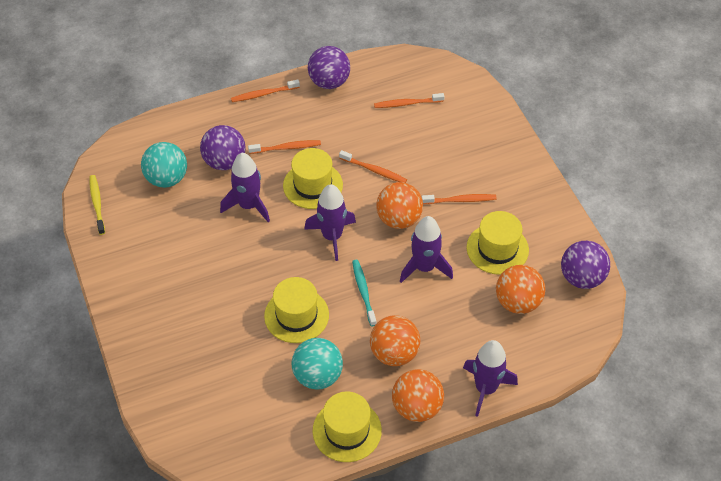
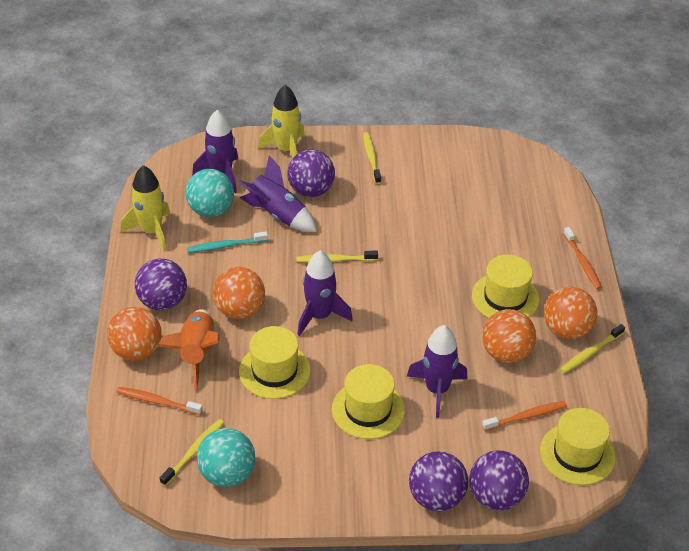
orange rocket: 0 -> 1
orange toothbrush: 5 -> 3
purple ball: 3 -> 4
yellow rocket: 0 -> 2
yellow toothbrush: 1 -> 4

